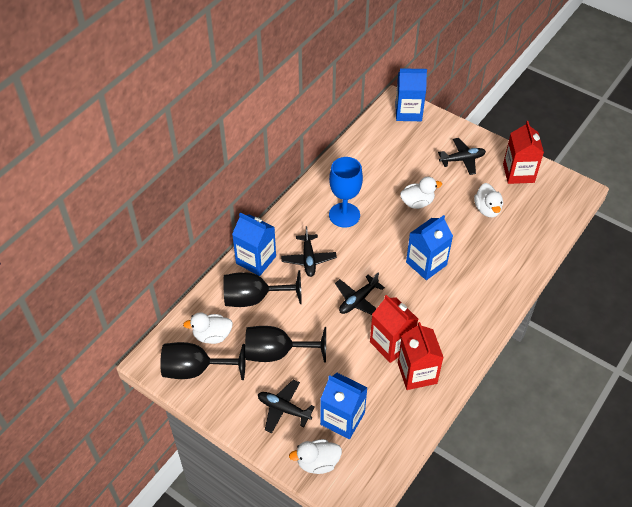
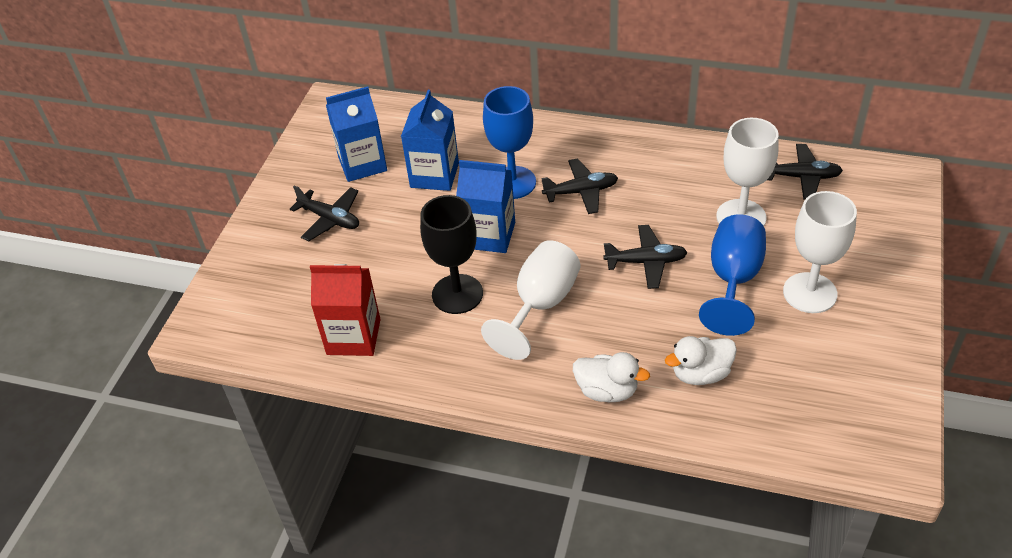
black goblet: 3 -> 1
blue carton: 4 -> 3
blue goblet: 1 -> 2
red carton: 3 -> 1
white duck: 4 -> 2
white goblet: 0 -> 3

